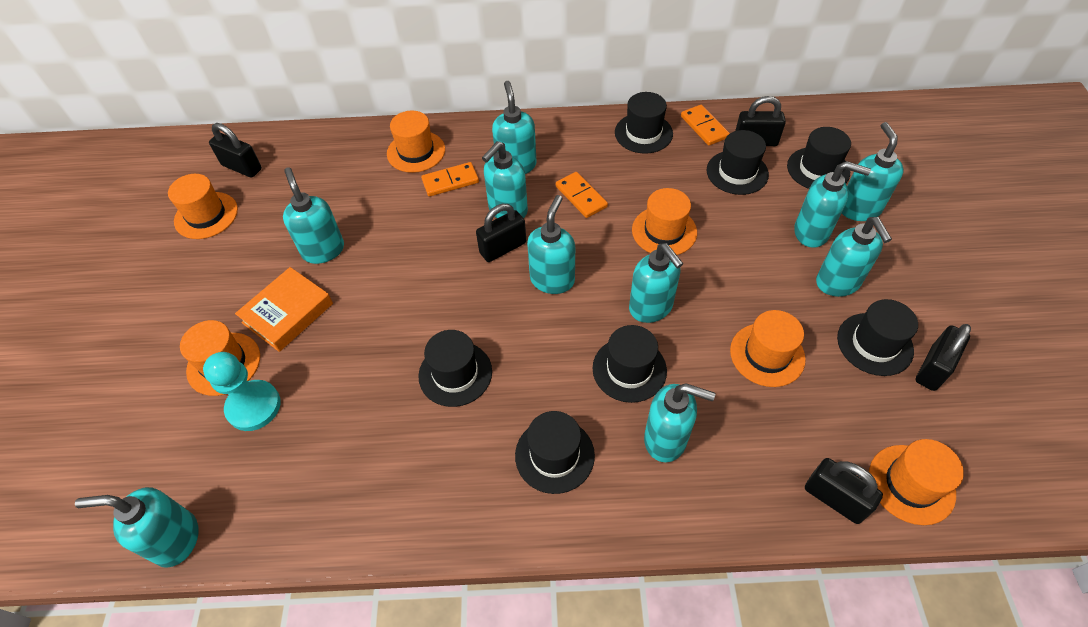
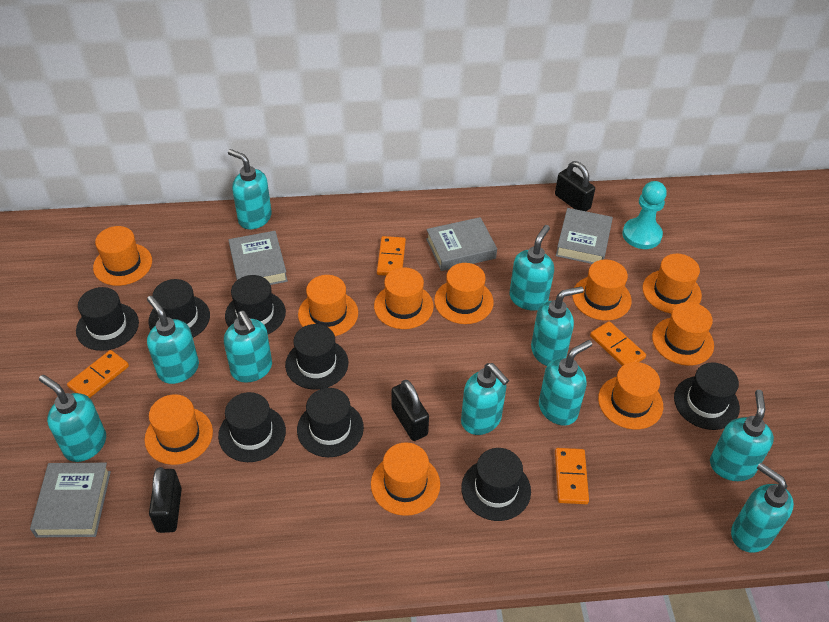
black hat: 7 -> 8
black padlock: 5 -> 3
grey book: 0 -> 4
orange book: 1 -> 0
orange domino: 3 -> 4
orange hat: 6 -> 10

